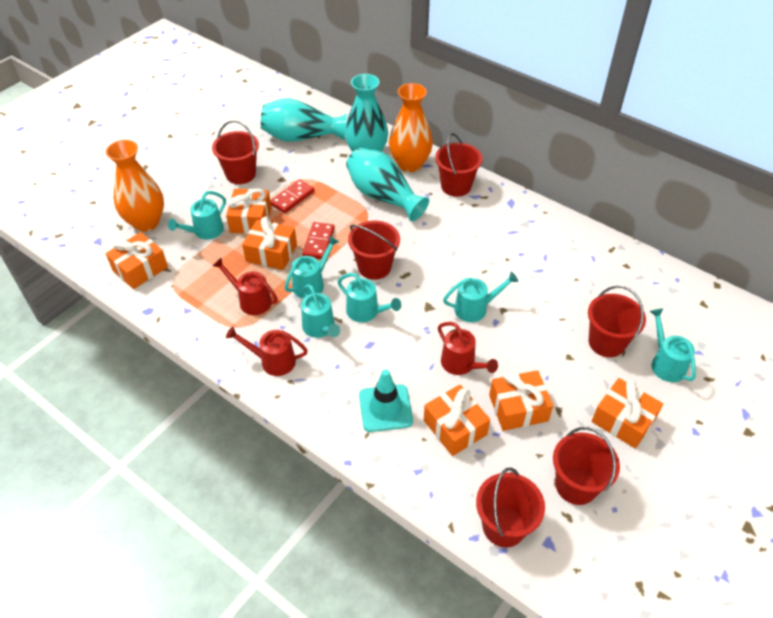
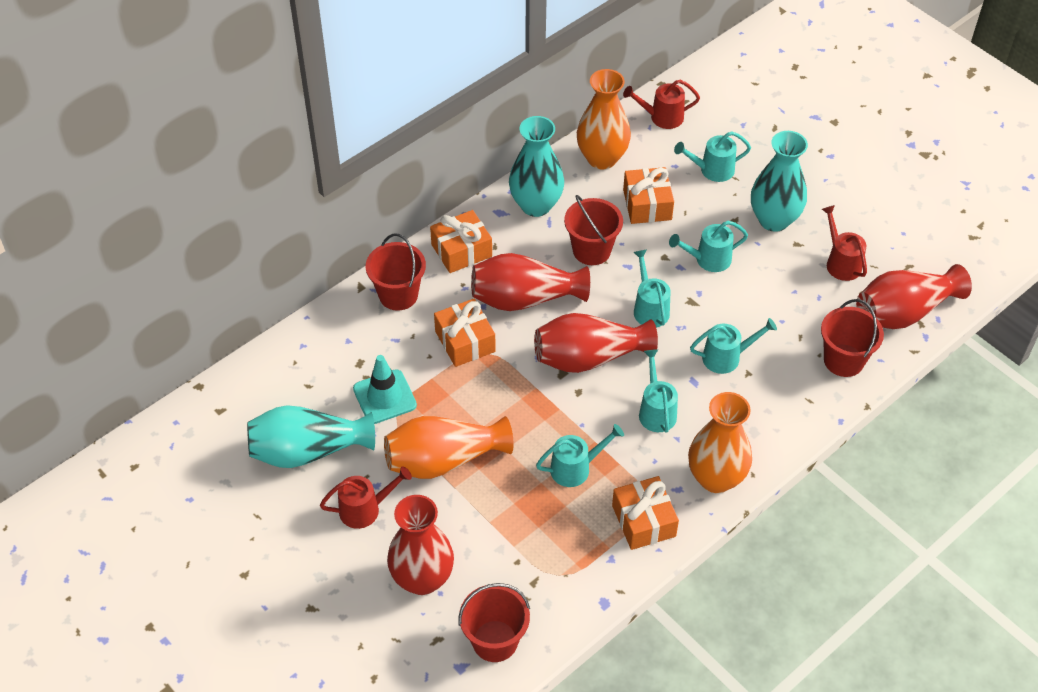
orange gift: 6 -> 4
orange vase: 2 -> 3
red bucket: 6 -> 4
red domino: 2 -> 0
red vase: 0 -> 4

